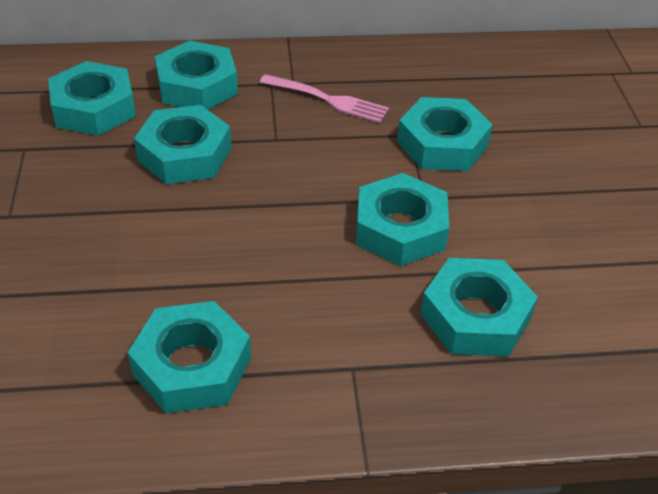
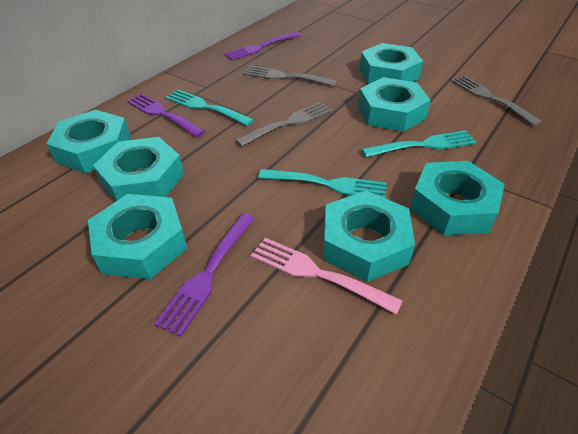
grey fork: 0 -> 3
purple fork: 0 -> 3
turquoise fork: 0 -> 3

